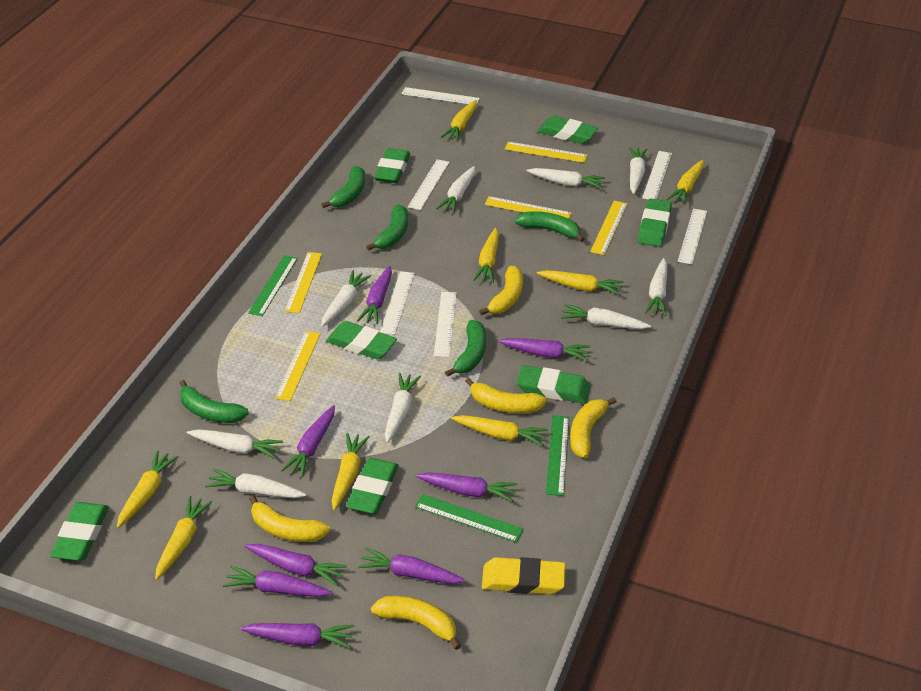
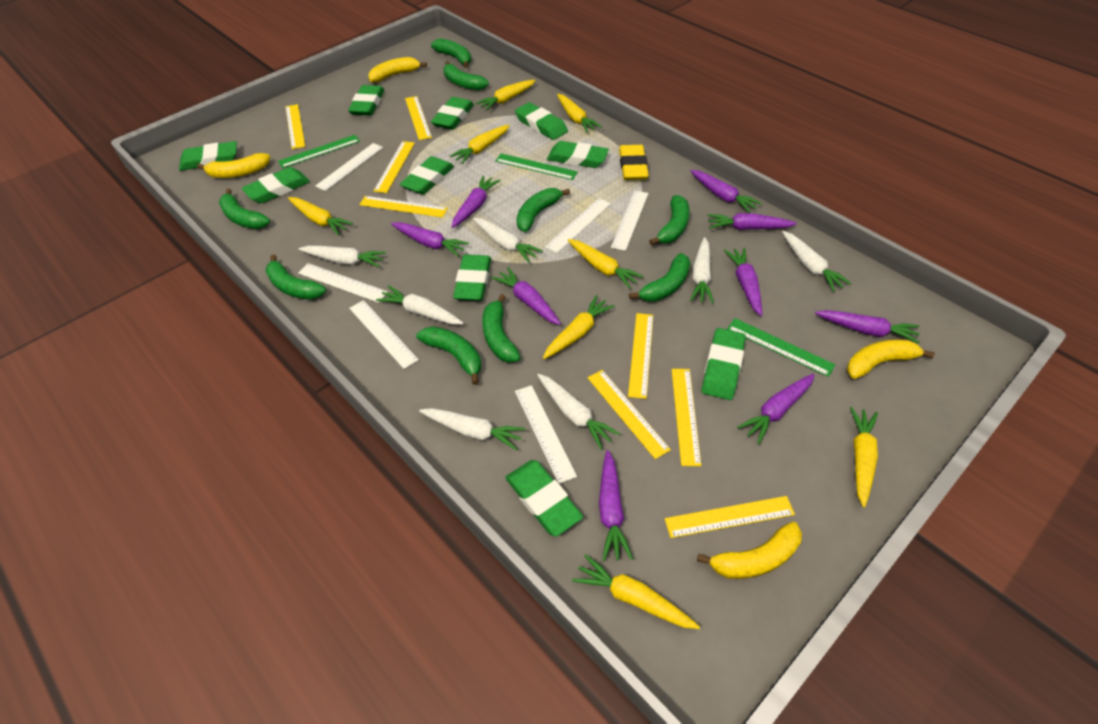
green banana: 5 -> 9
green eraser: 7 -> 10
purple carrot: 8 -> 9
white carrot: 9 -> 7
yellow banana: 5 -> 4
yellow ruler: 5 -> 8

